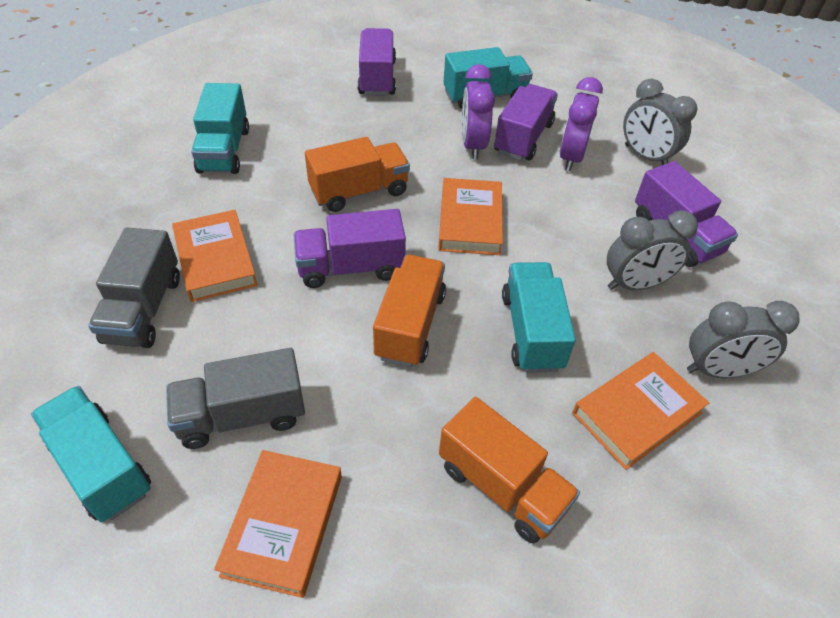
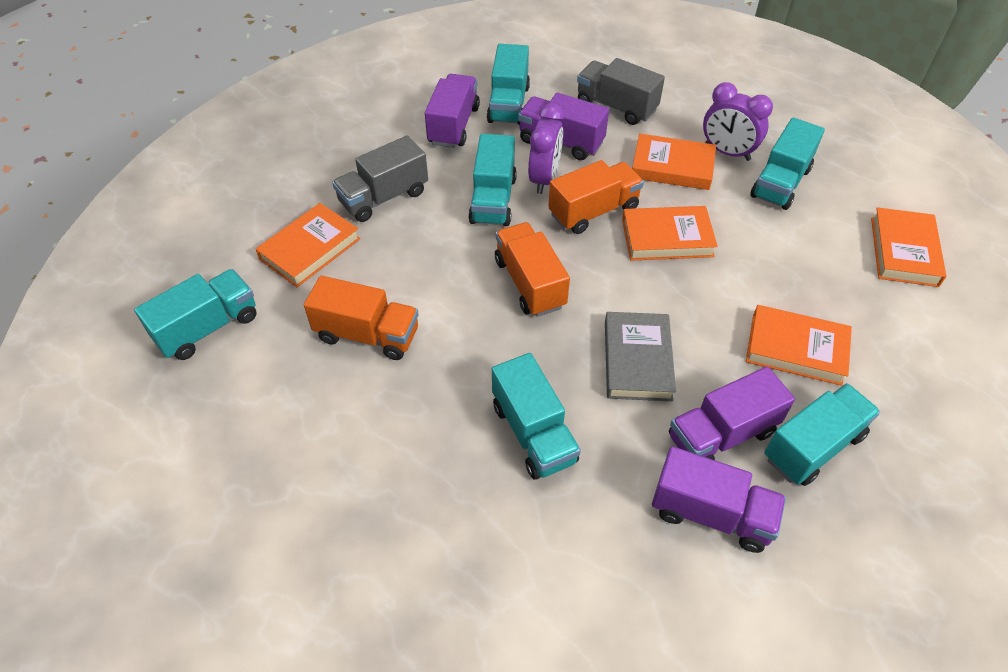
grey book: 0 -> 1
grey clock: 3 -> 0
orange book: 4 -> 5
turquoise truck: 4 -> 6

